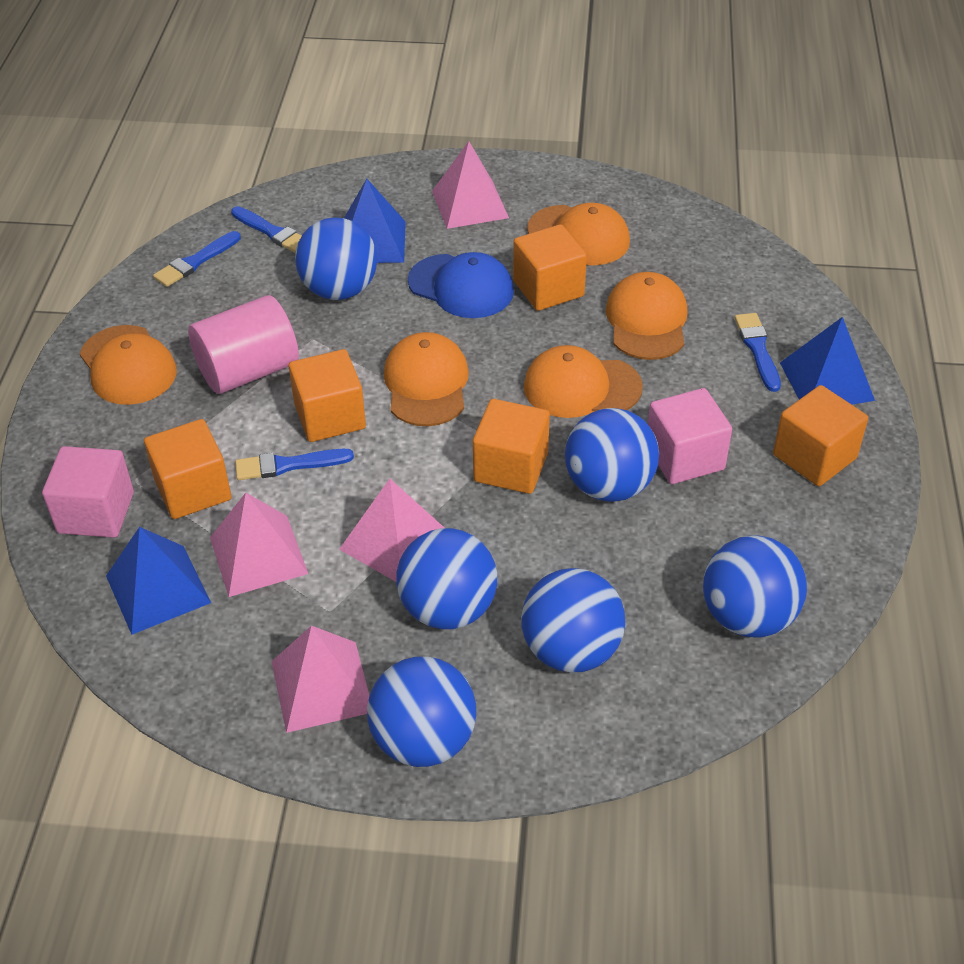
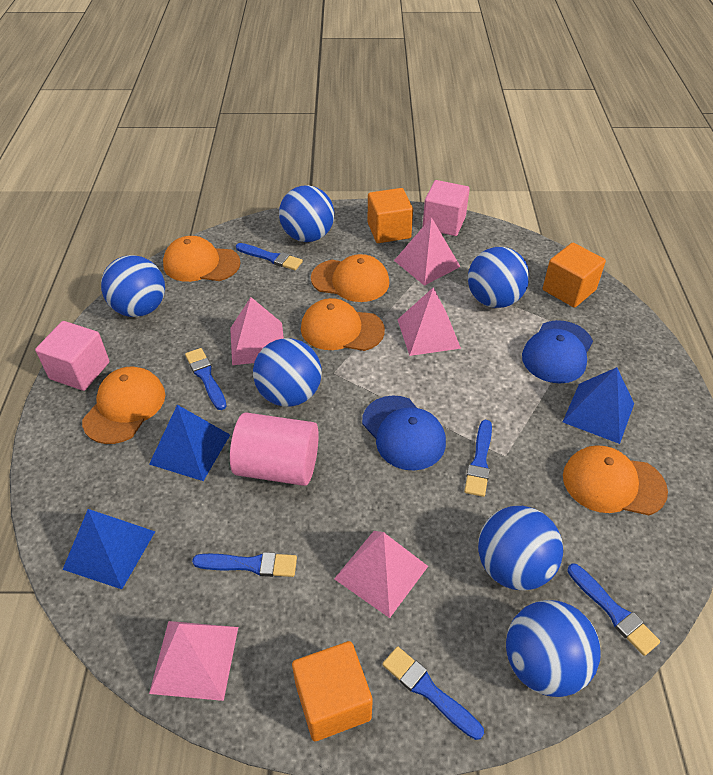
blue brush: 4 -> 6
blue cap: 1 -> 2
orange cube: 5 -> 3
pink pyramid: 4 -> 5

